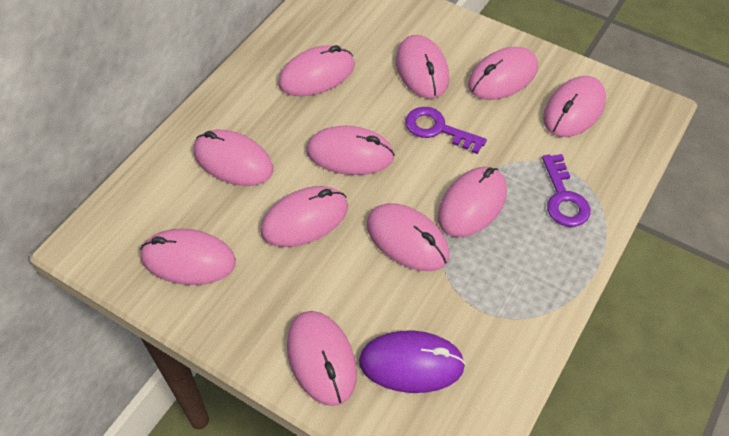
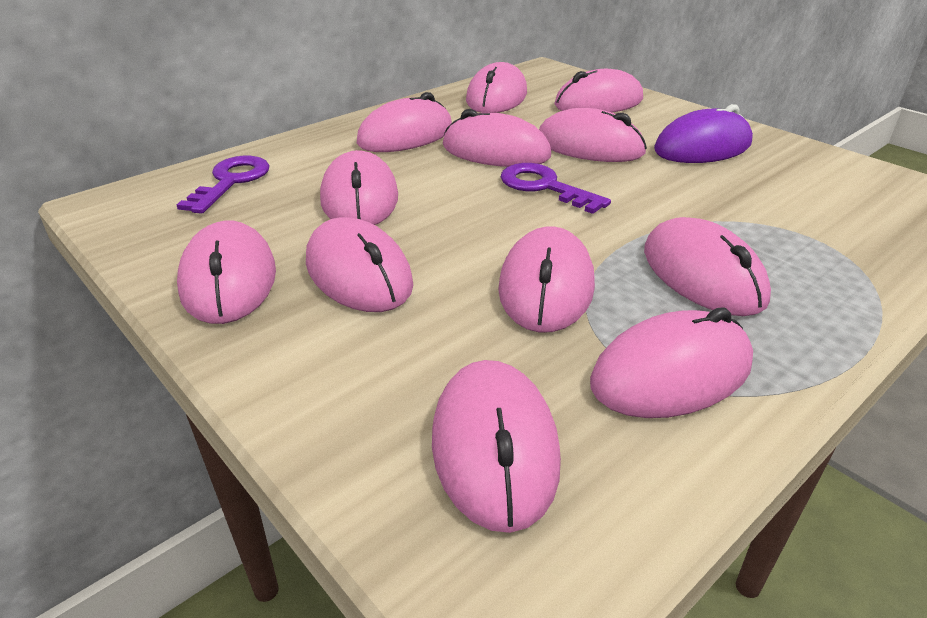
pink mouse: 11 -> 12

